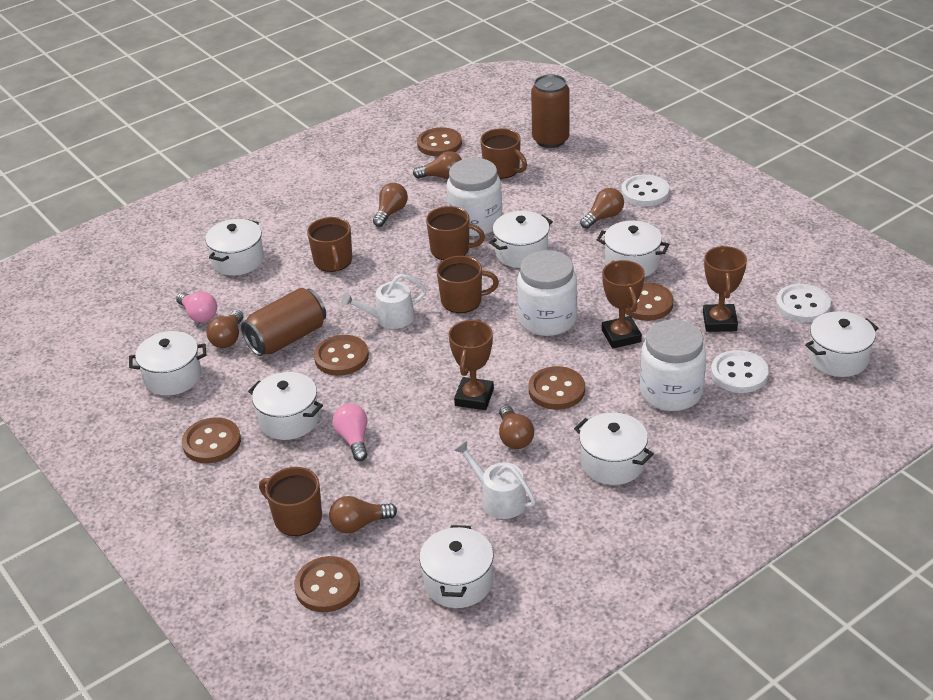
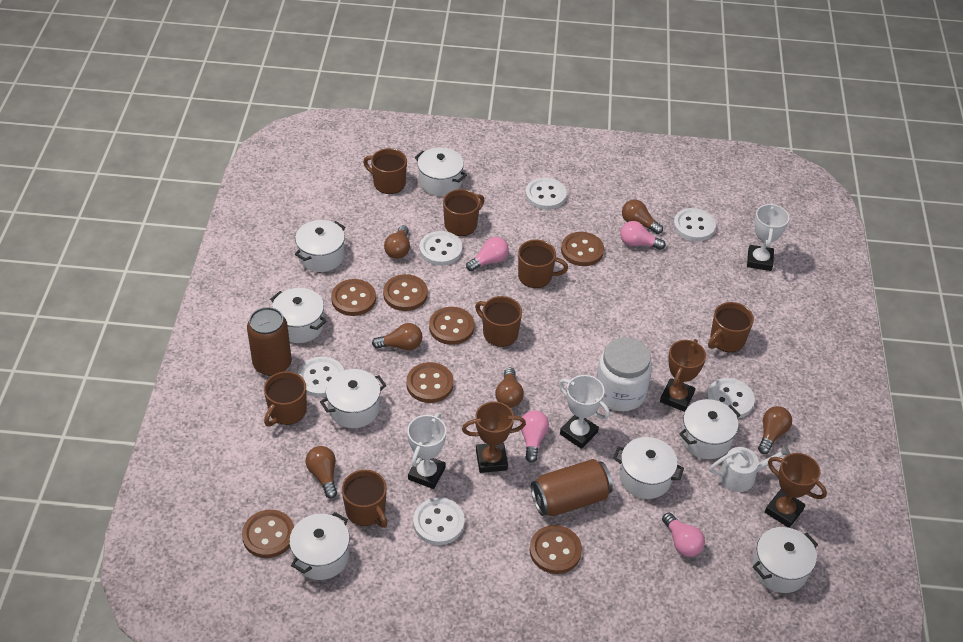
brown button: 6 -> 7
brown mug: 5 -> 7
pink light bulb: 2 -> 4
white button: 3 -> 6
white jar: 3 -> 1
white trophy: 0 -> 3
white watering can: 2 -> 1

